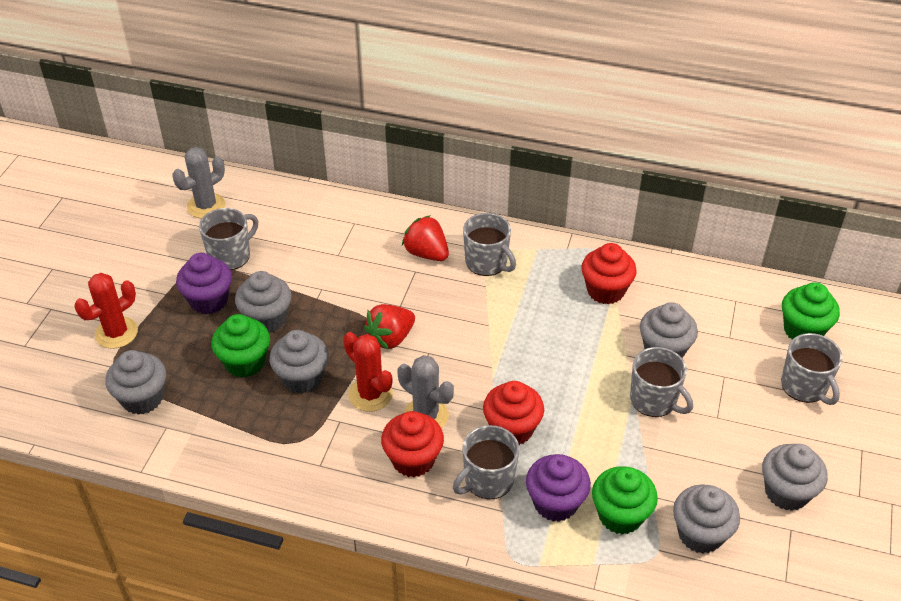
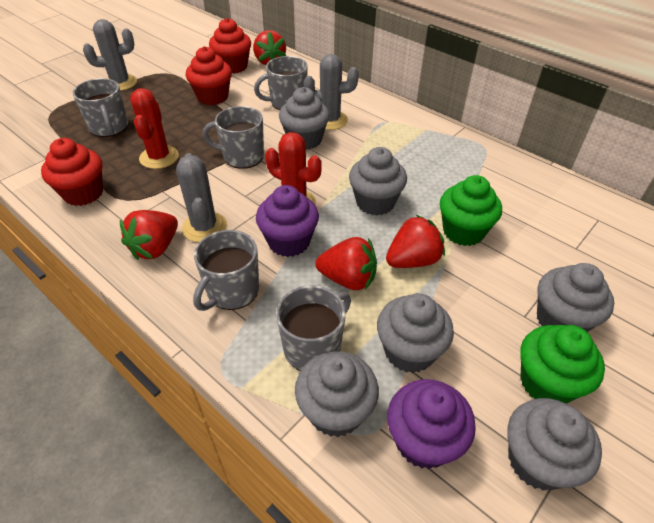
green cupcake: 3 -> 2
grey cactus: 2 -> 3
red strawberry: 2 -> 4

